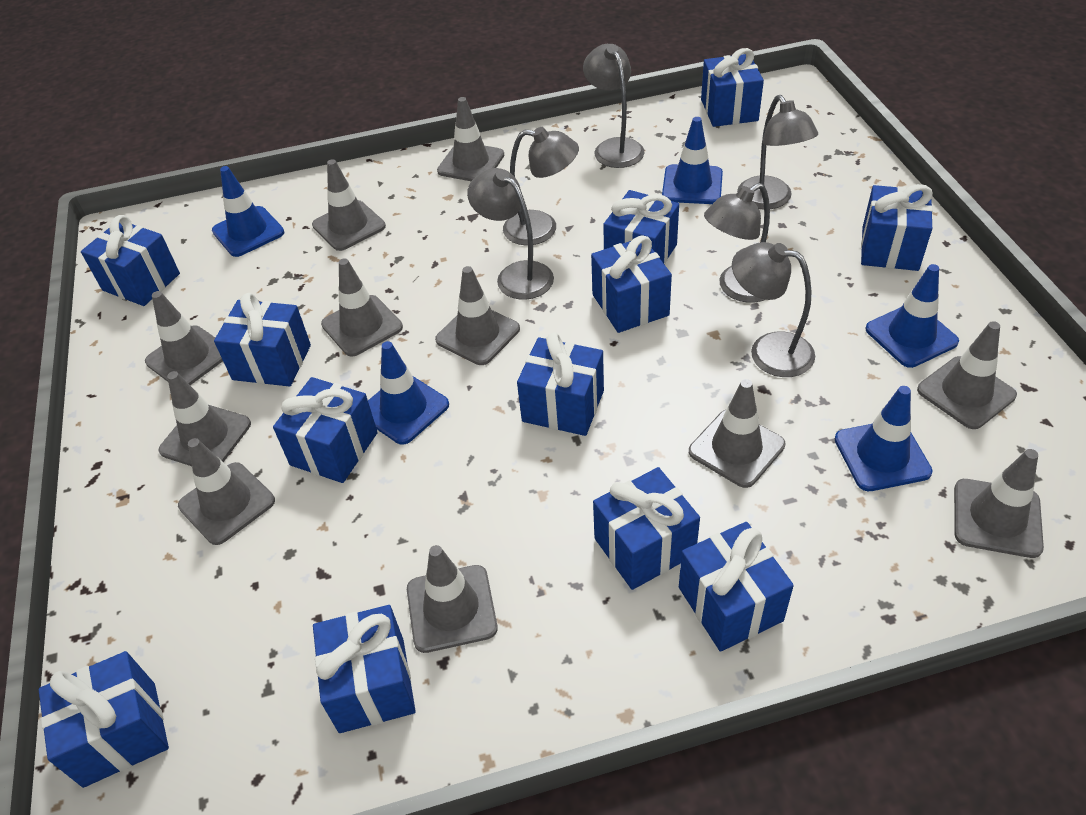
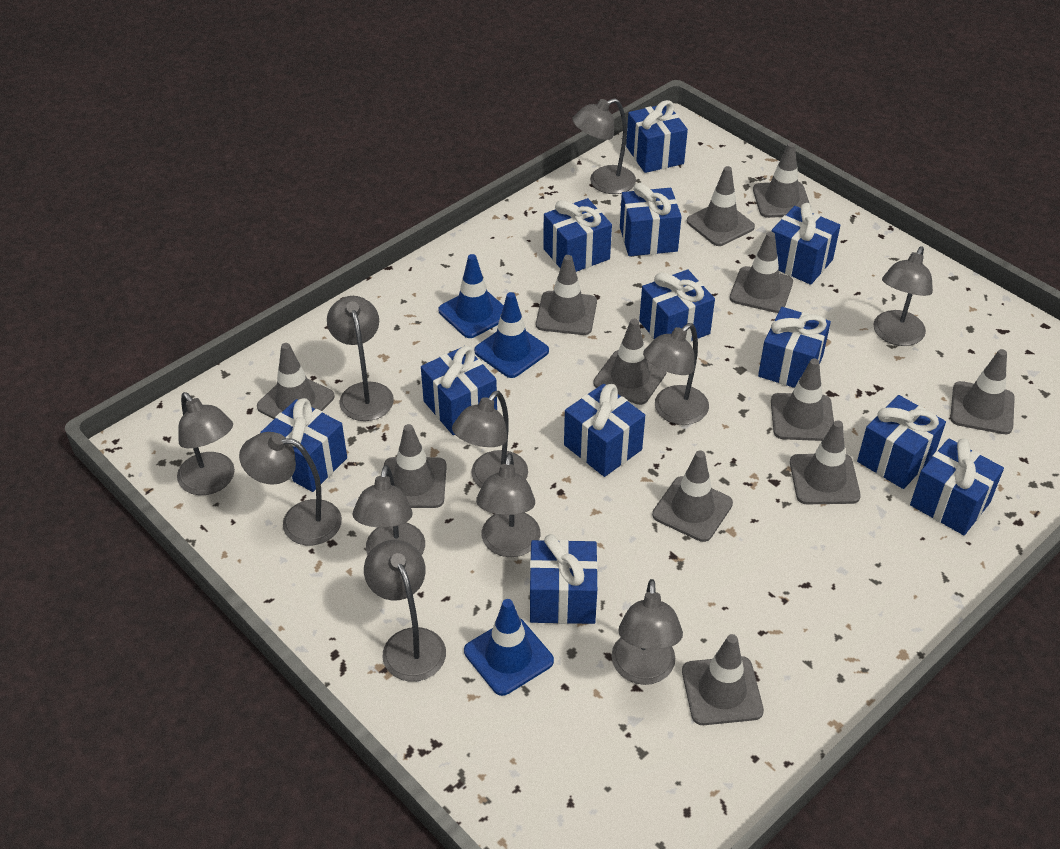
blue traffic cone: 5 -> 3
grey lamp: 6 -> 11
grey traffic cone: 11 -> 12

